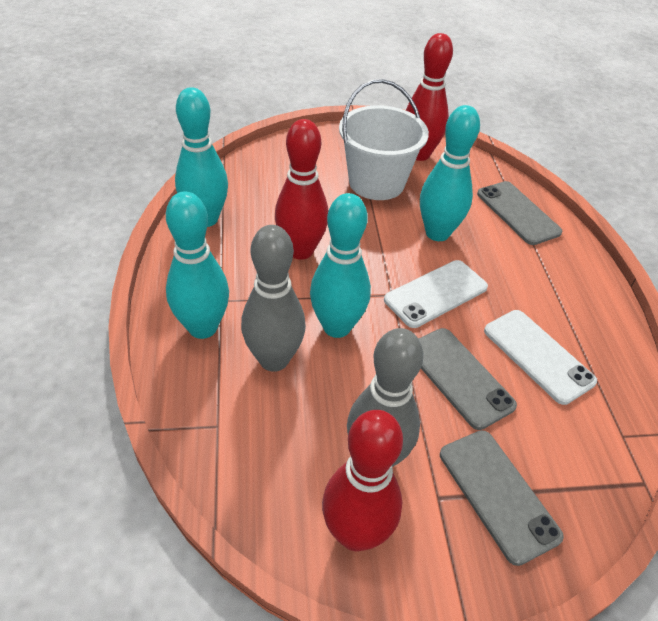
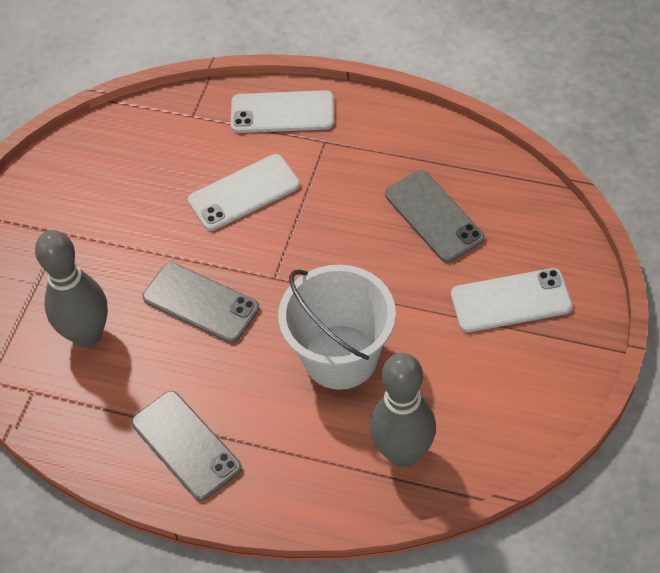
red bowling pin: 3 -> 0
turquoise bowling pin: 4 -> 0
white phone: 2 -> 3

